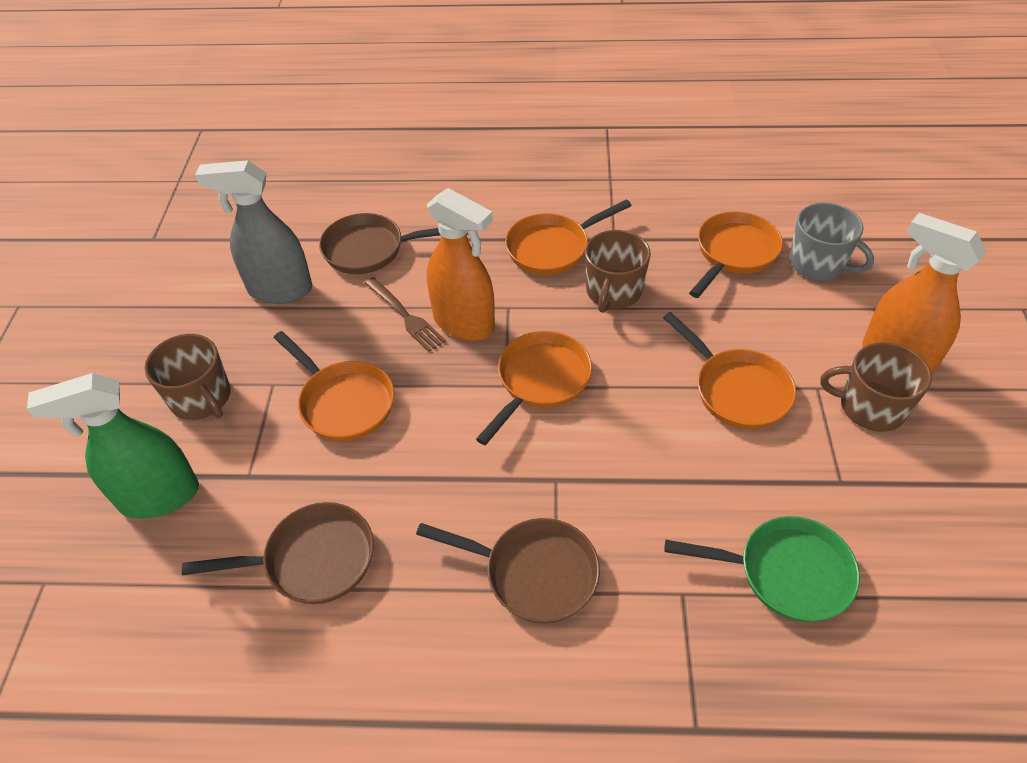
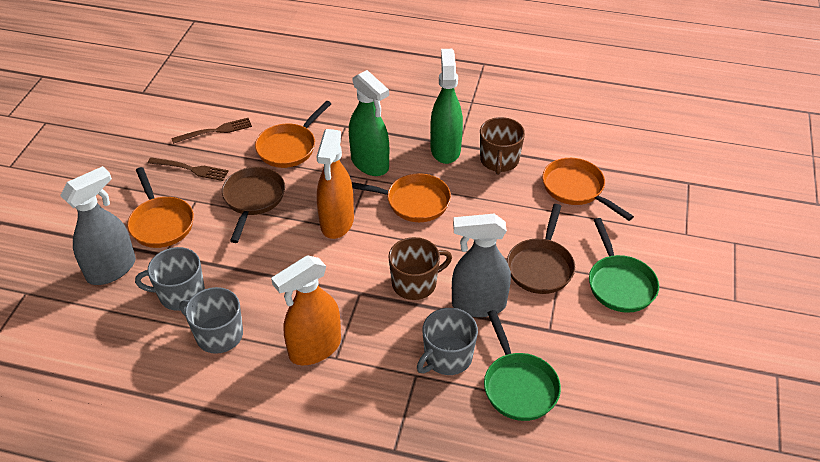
brown fork: 1 -> 2
brown mug: 3 -> 2
brown pan: 3 -> 2
green pan: 1 -> 2
green spray bottle: 1 -> 2
grey mug: 1 -> 3
grey spray bottle: 1 -> 2
orange pan: 5 -> 4

